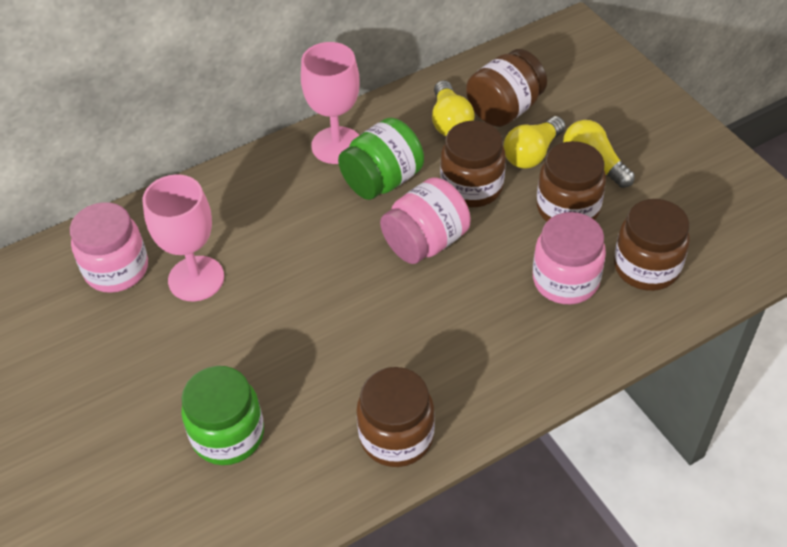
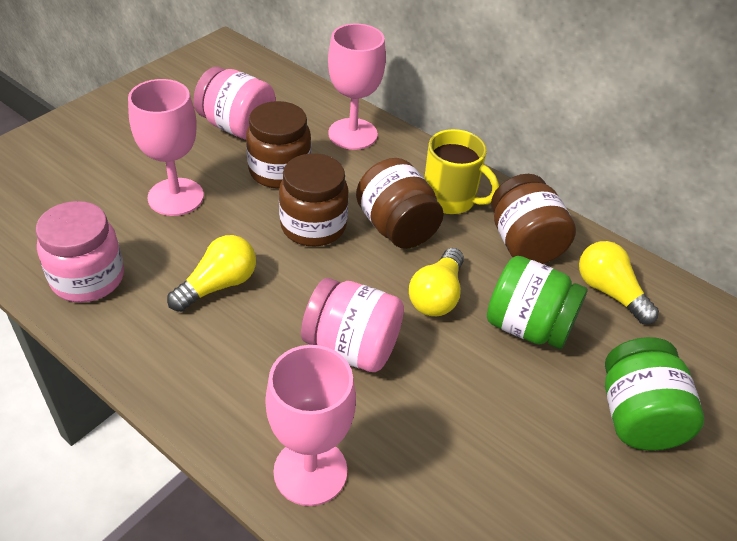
brown jar: 5 -> 4
pink goblet: 2 -> 3
yellow mug: 0 -> 1

